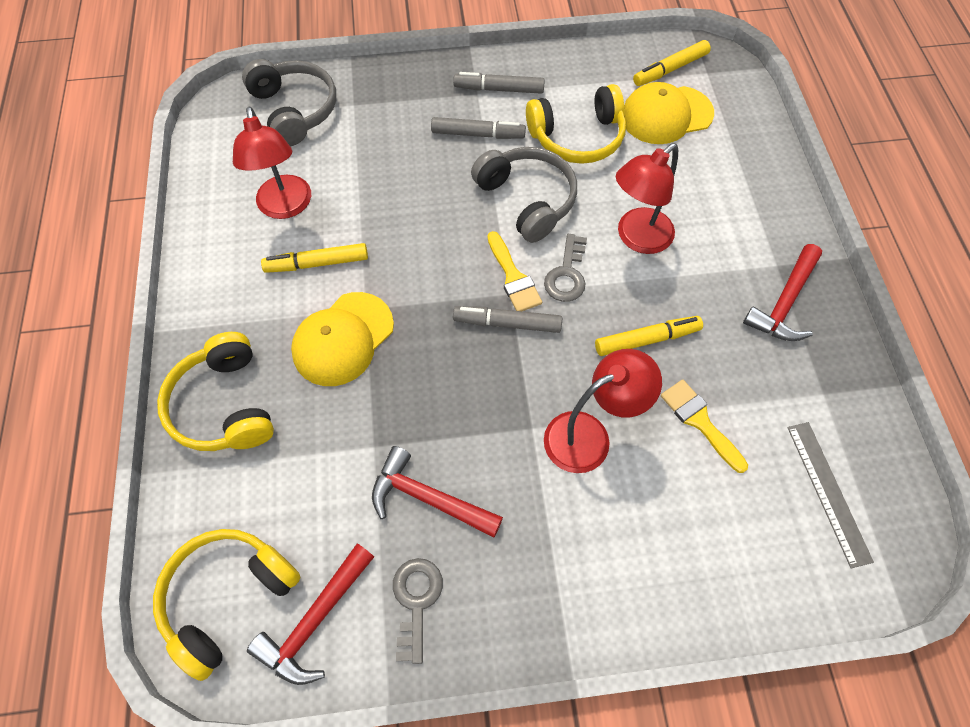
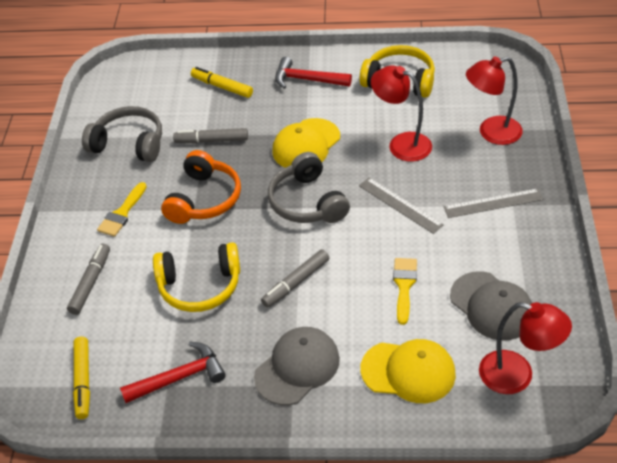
grey cap: 0 -> 2
grey key: 2 -> 0
grey ruler: 1 -> 2
orange headphones: 0 -> 1
red hammer: 3 -> 2
yellow headphones: 3 -> 2
yellow marker: 3 -> 2

